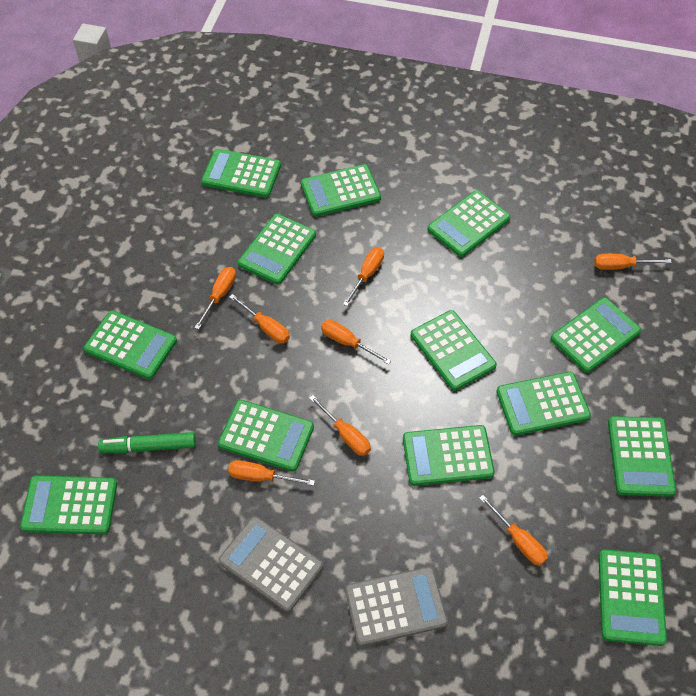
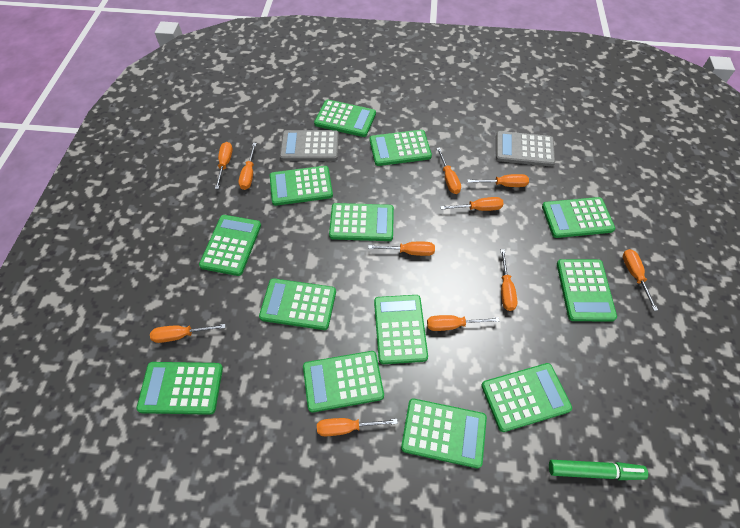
orange screwdriver: 8 -> 11

